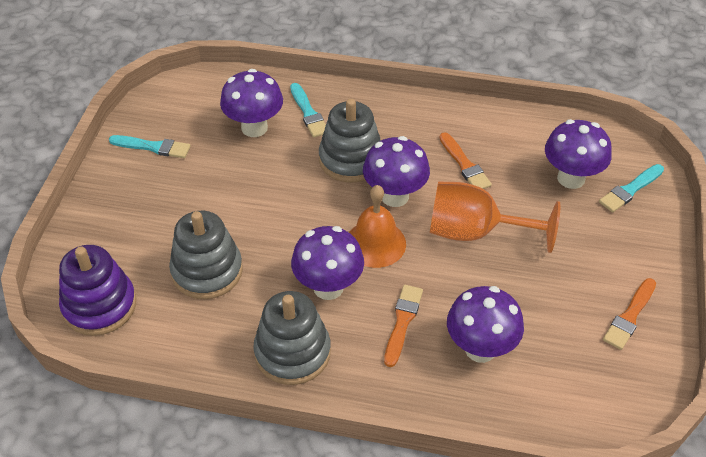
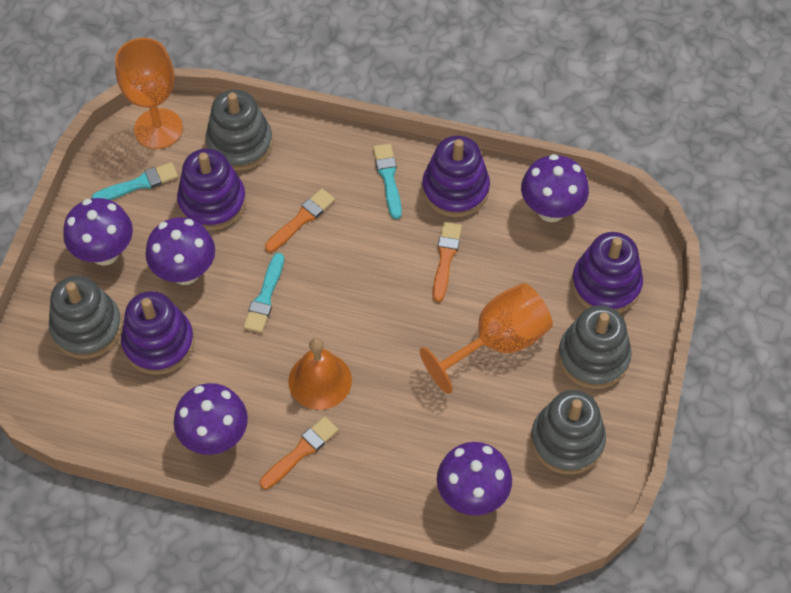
grey stacking toy: 3 -> 4
orange goblet: 1 -> 2
purple stacking toy: 1 -> 4

